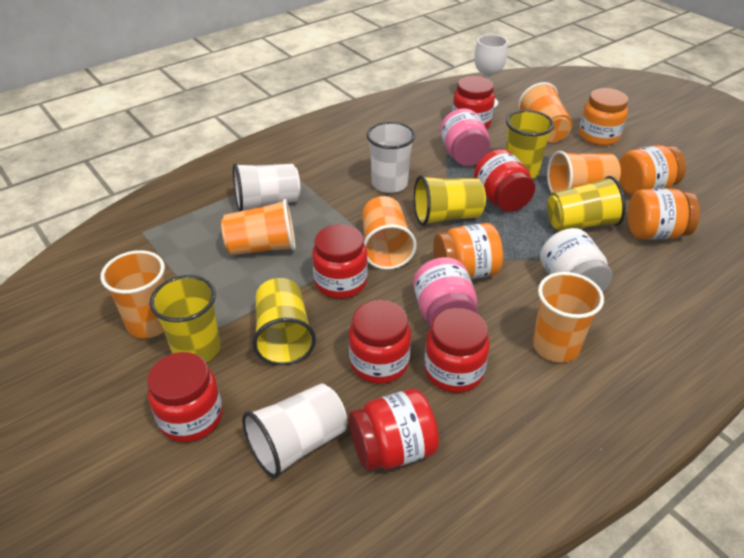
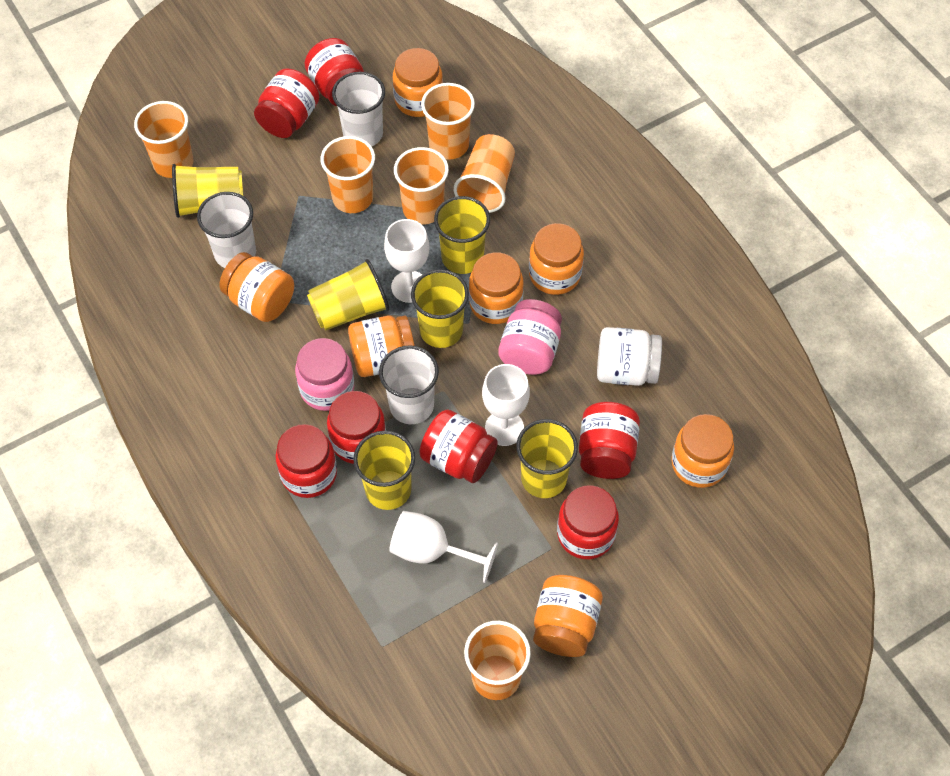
orange jar: 4 -> 7
white goblet: 1 -> 3
yellow cup: 5 -> 6

